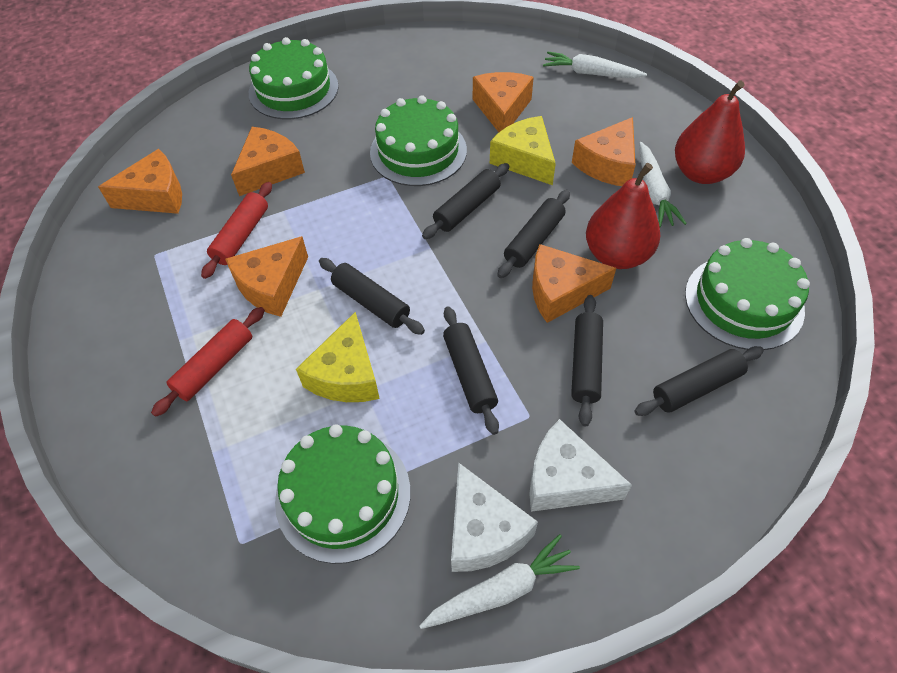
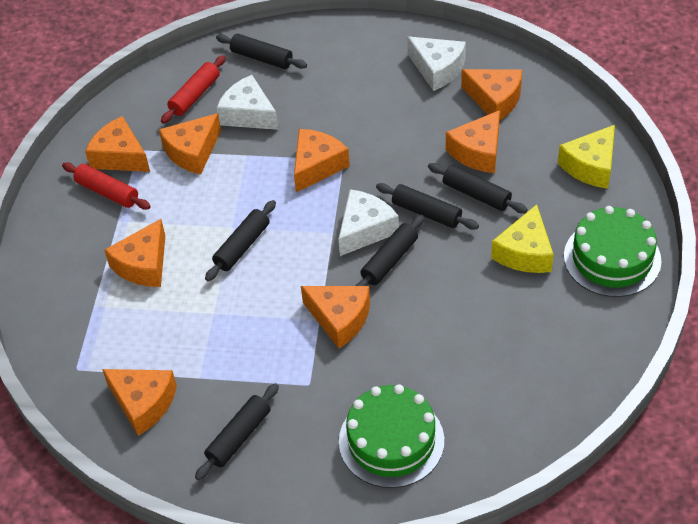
green cake: 4 -> 2
orange cheese: 6 -> 8
red pear: 2 -> 0
white carrot: 3 -> 0
white cheese: 2 -> 3

